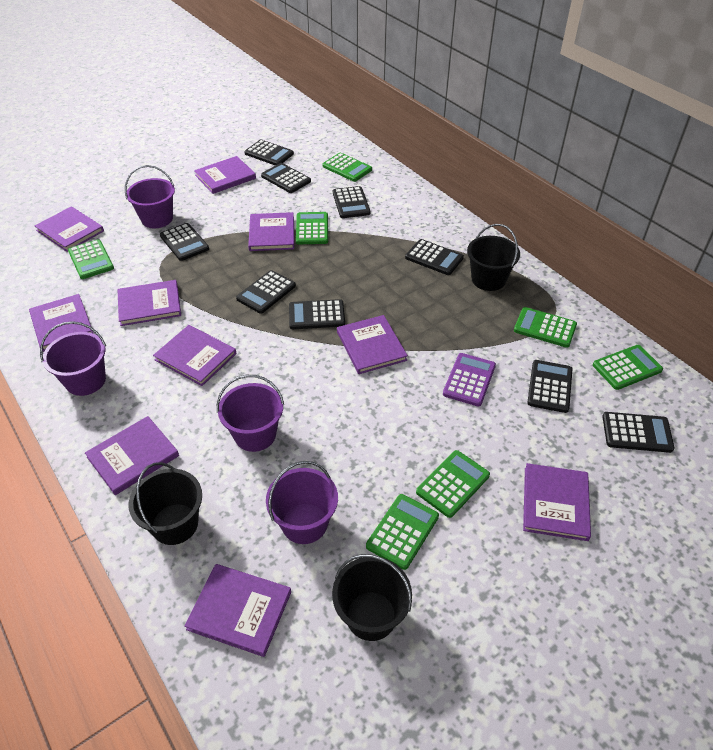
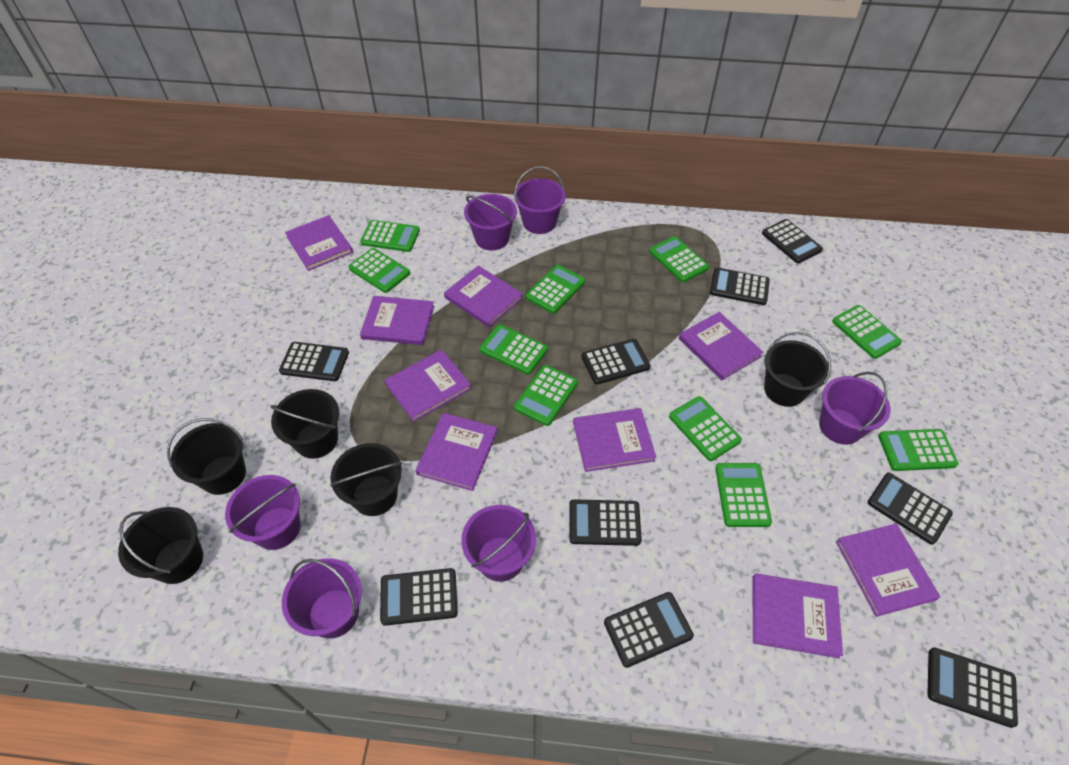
black bucket: 3 -> 5
green calculator: 7 -> 10
purple book: 10 -> 9
purple bucket: 4 -> 6
purple calculator: 1 -> 0

